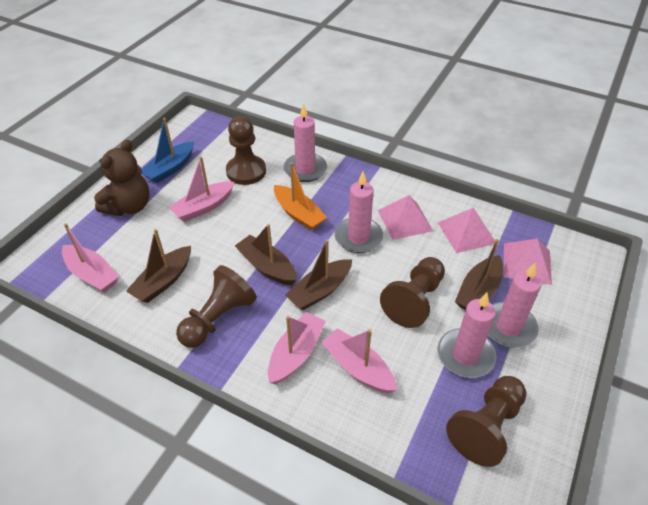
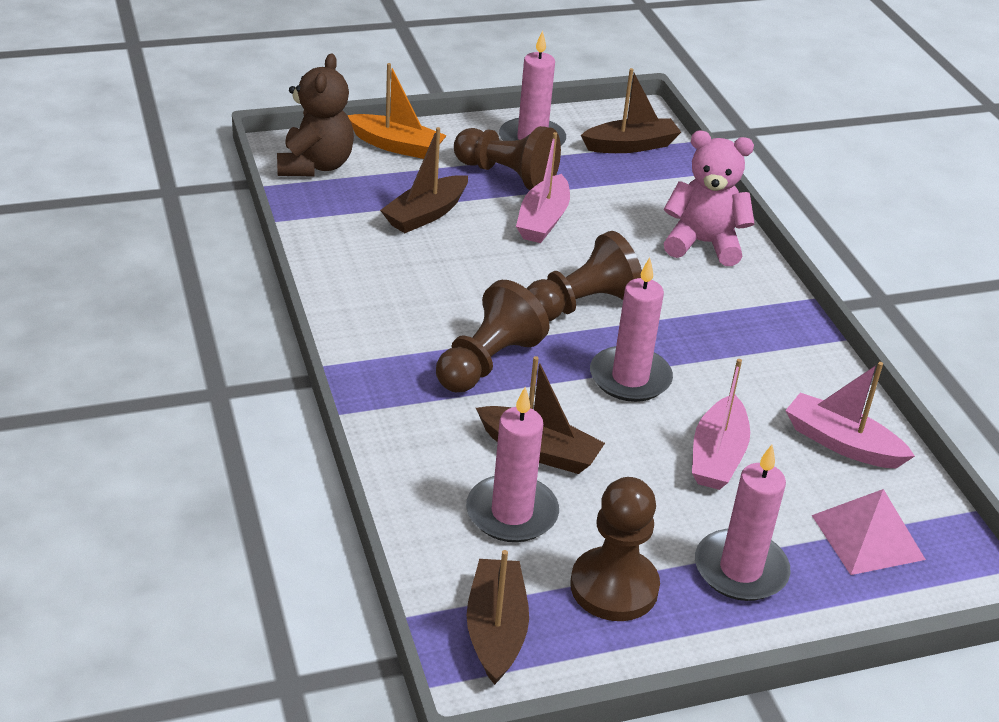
blue boat: 1 -> 0
pink boat: 4 -> 3
pink pyramid: 3 -> 1
pink teddy bear: 0 -> 1

